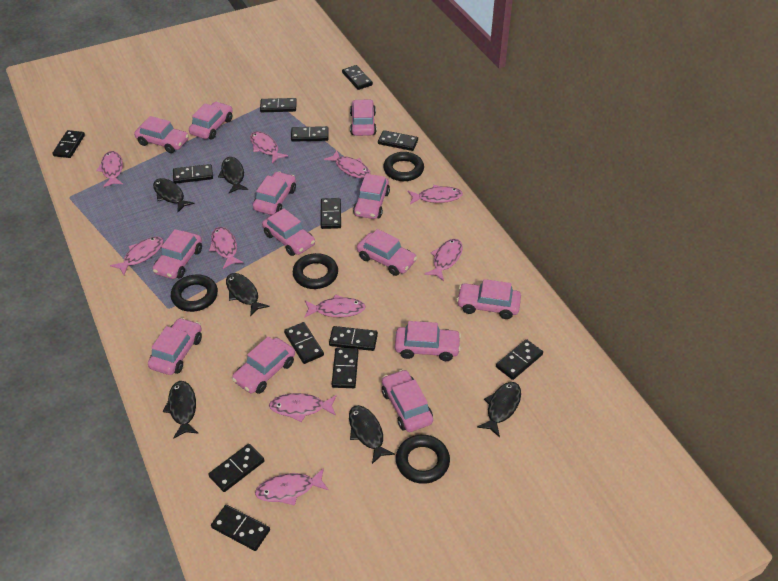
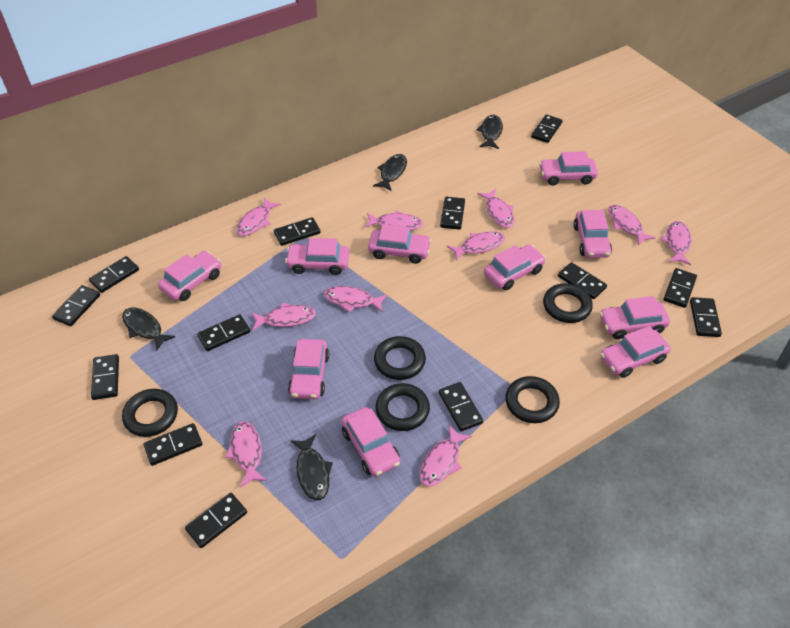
black fish: 6 -> 4
black ring: 4 -> 5
pink car: 13 -> 10

